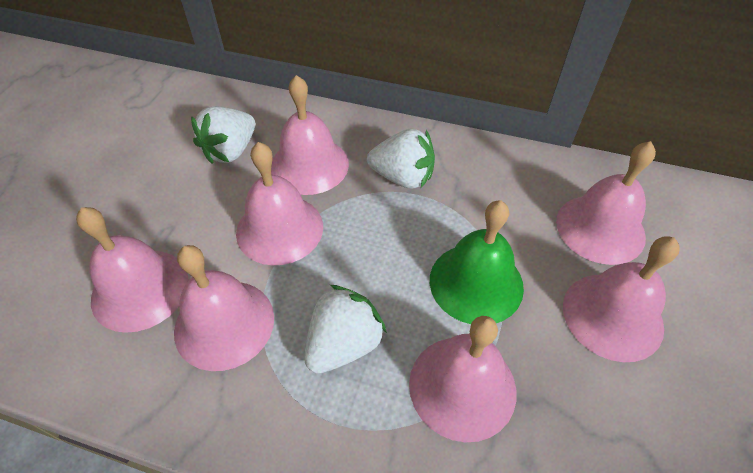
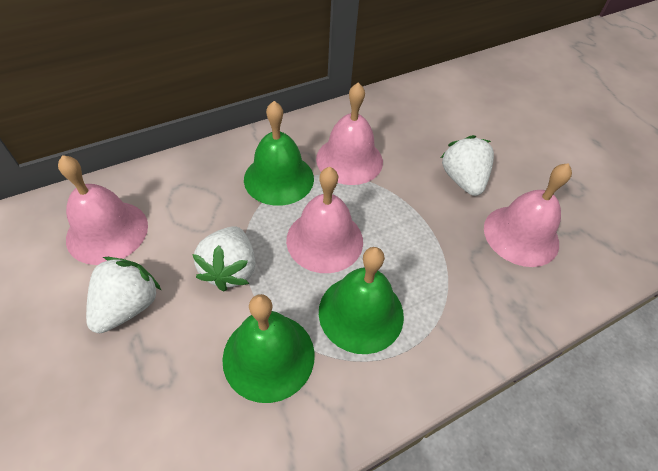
green bell: 1 -> 3
pink bell: 7 -> 4

